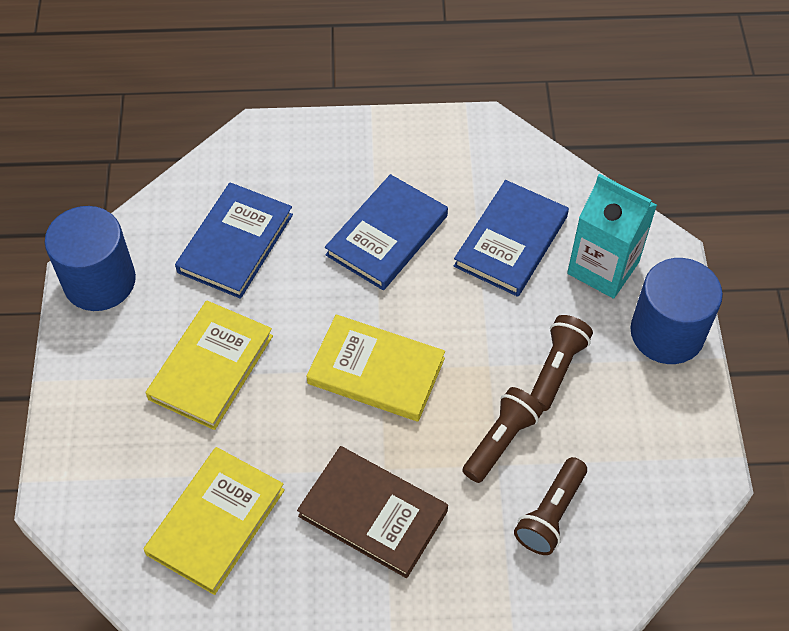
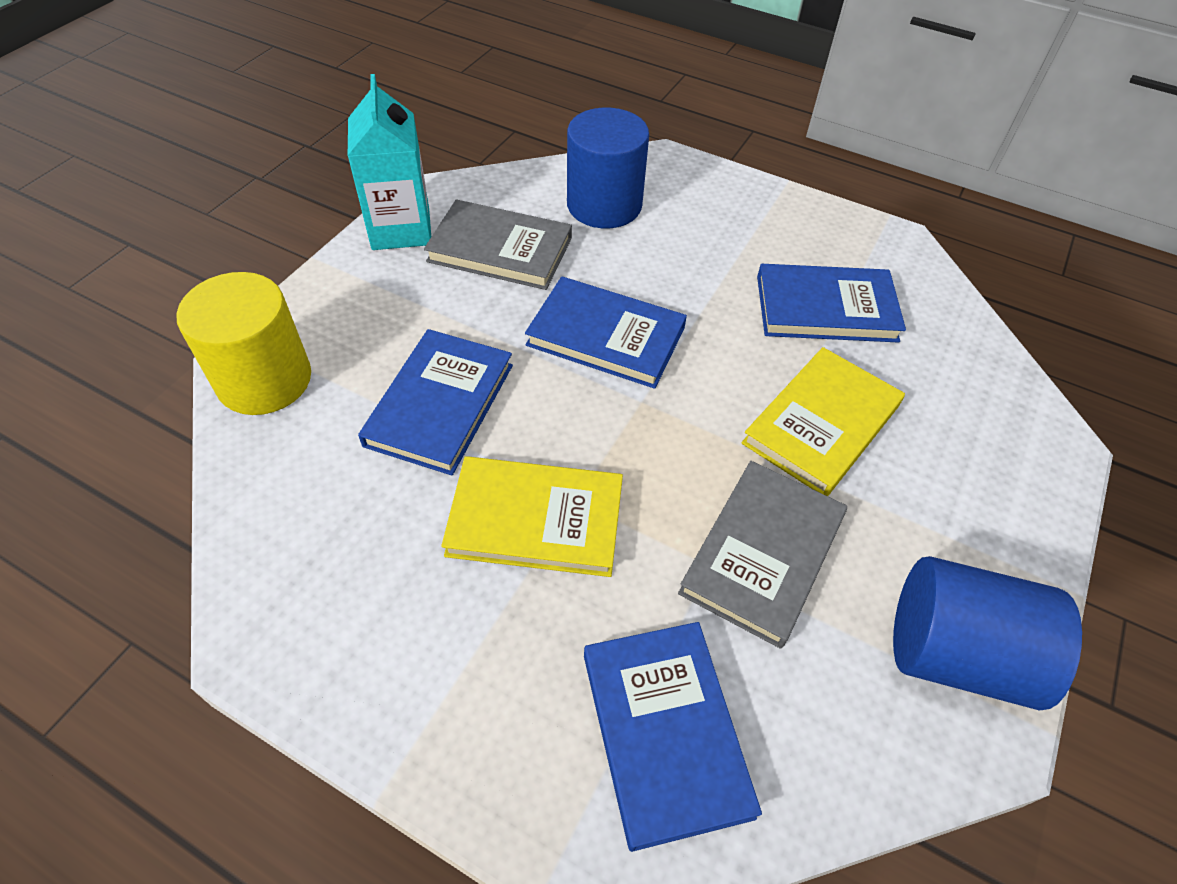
blue book: 3 -> 4
brown book: 1 -> 0
brown flashlight: 3 -> 0
grey book: 0 -> 2
yellow book: 3 -> 2
yellow cylinder: 0 -> 1

